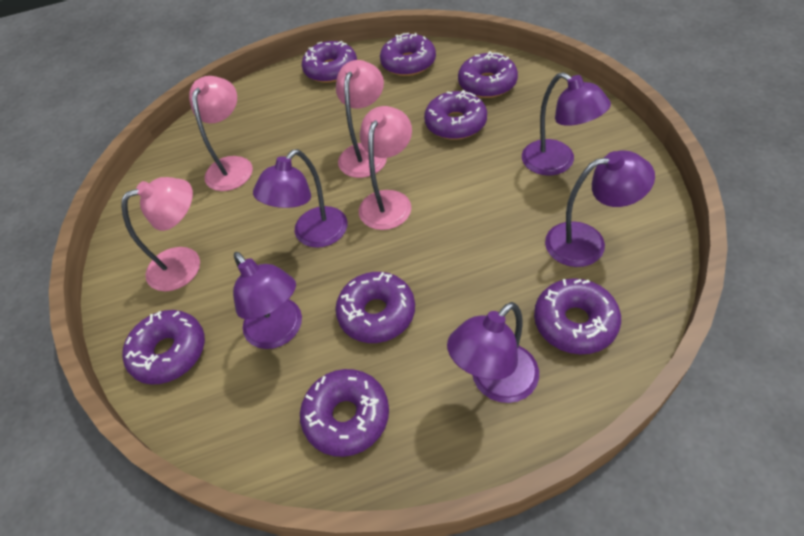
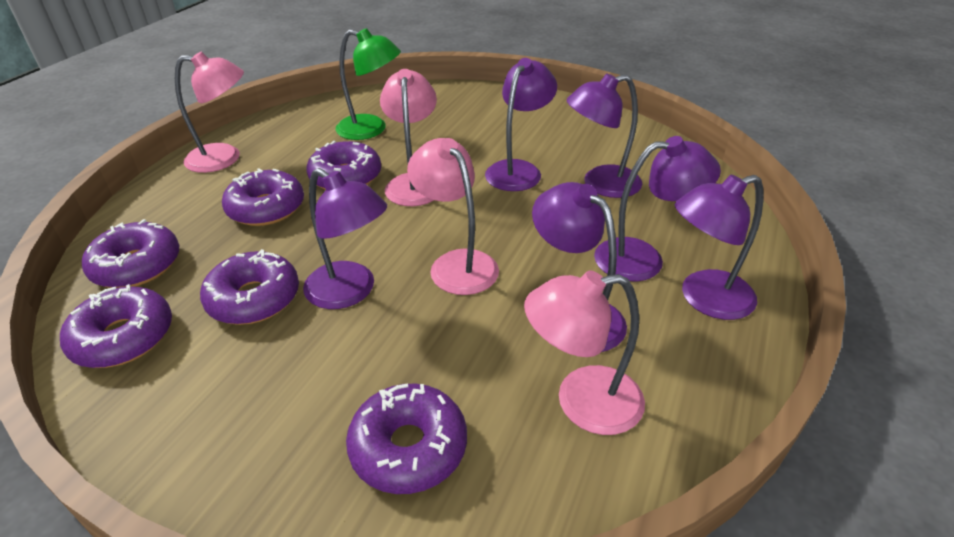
green lamp: 0 -> 1
purple donut: 8 -> 6
purple lamp: 5 -> 6

